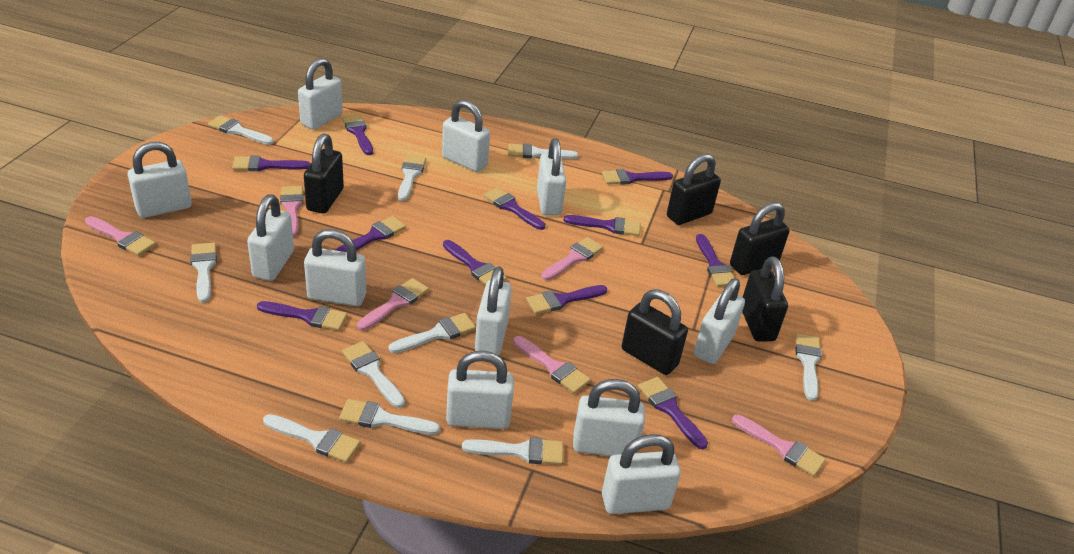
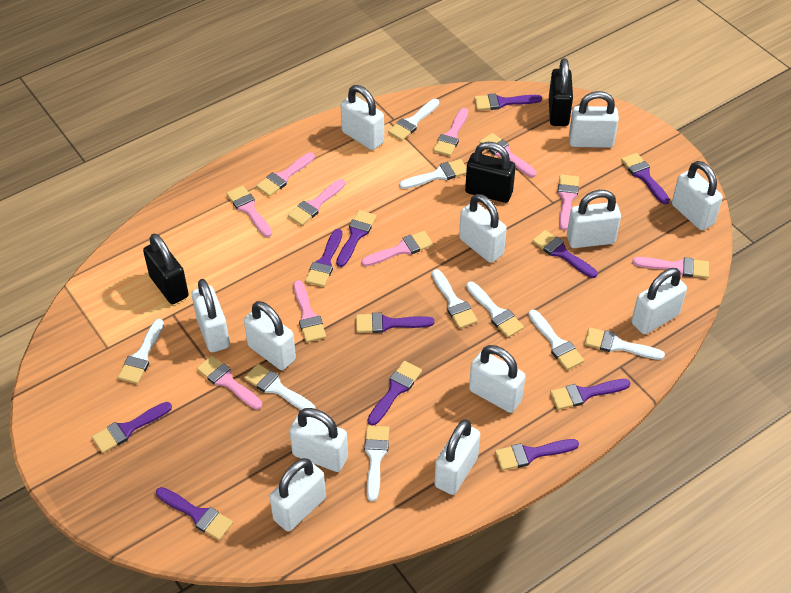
black padlock: 5 -> 3
pink brush: 6 -> 10
white brush: 10 -> 9
white padlock: 11 -> 12

